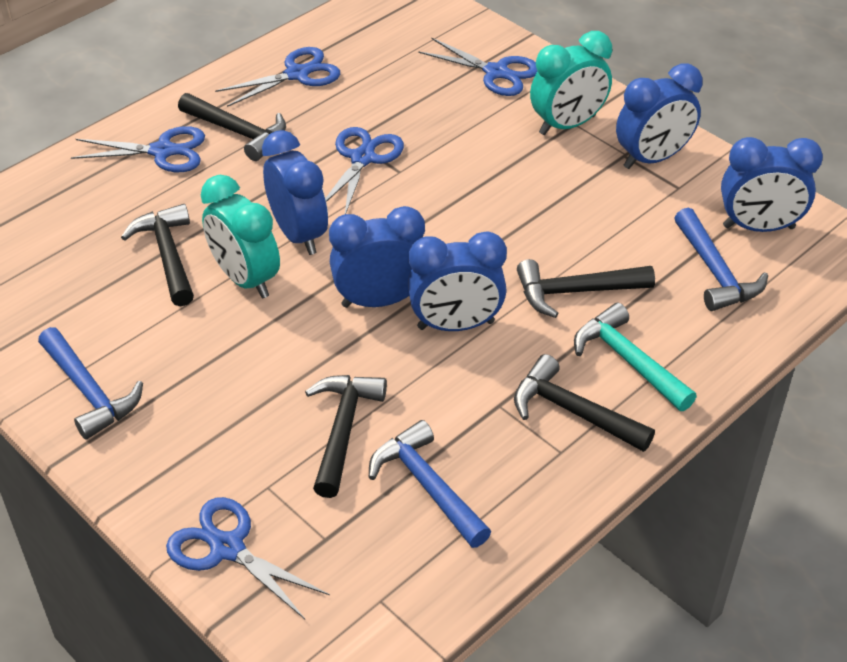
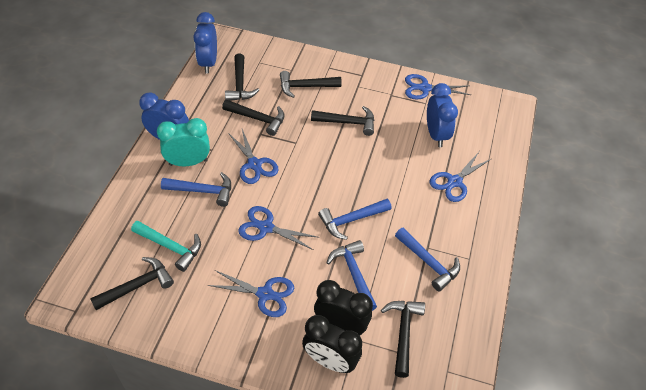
black clock: 0 -> 2
black hammer: 5 -> 6
blue clock: 5 -> 3
blue hammer: 3 -> 4
turquoise clock: 2 -> 1

